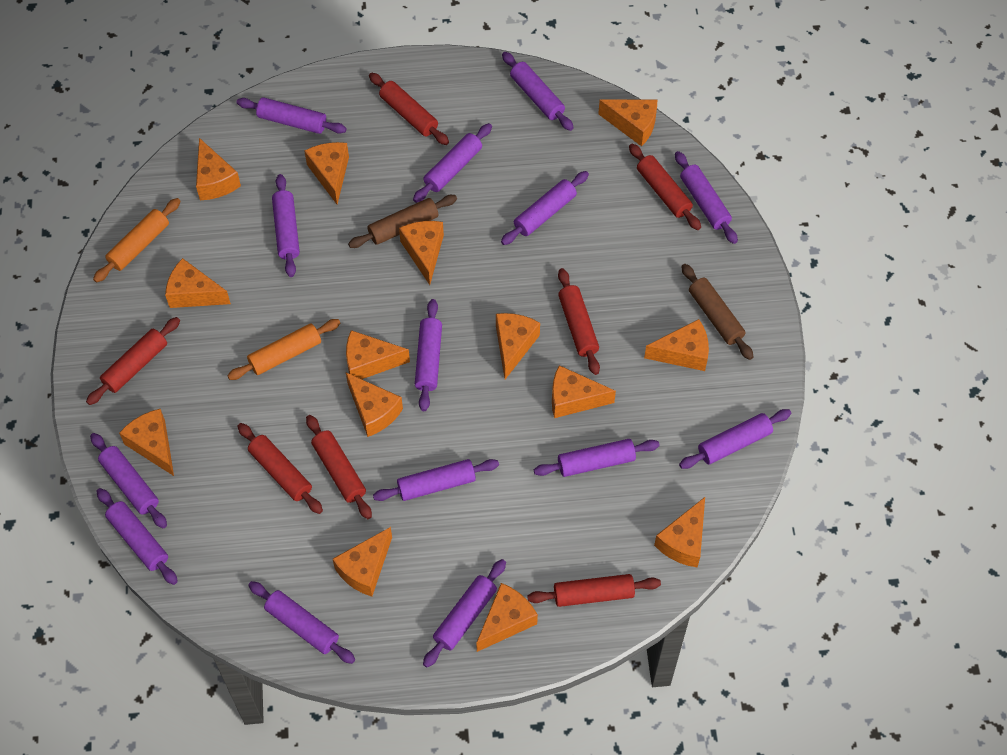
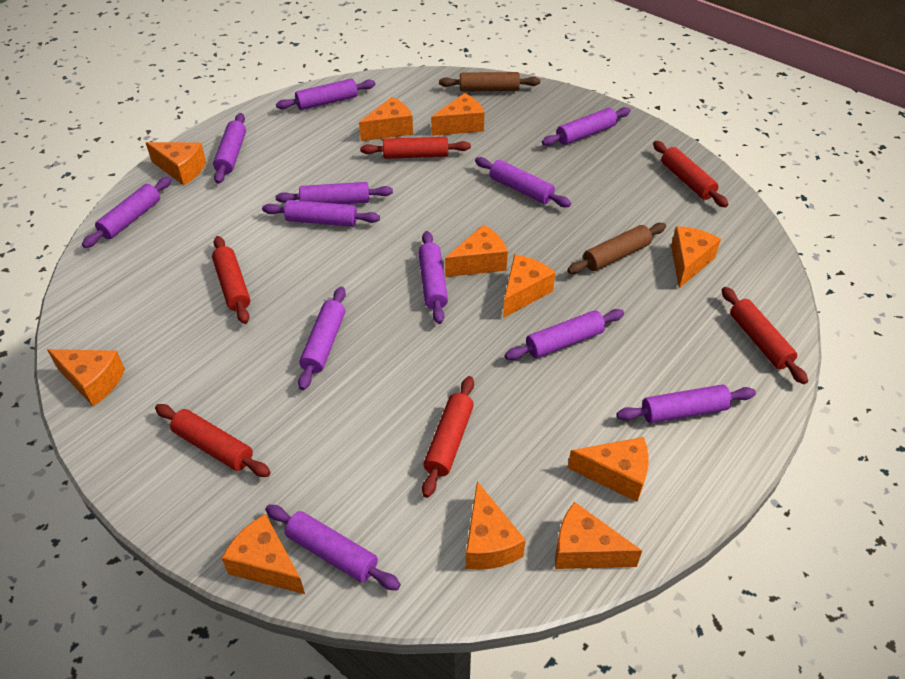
orange cheese: 14 -> 11
orange rolling pin: 2 -> 0
purple rolling pin: 14 -> 12
red rolling pin: 7 -> 6

